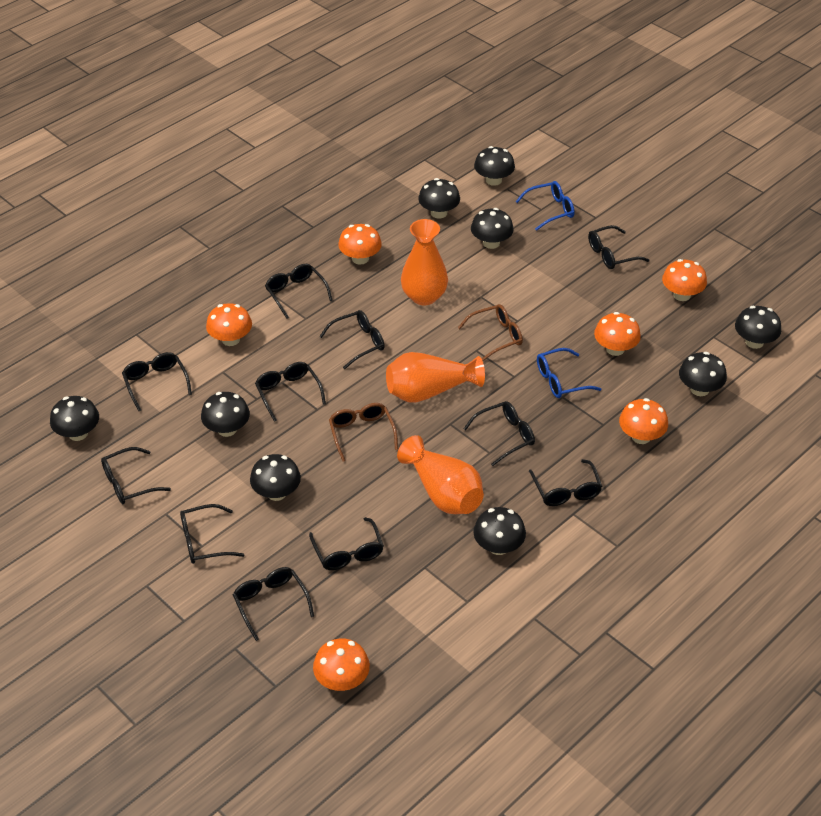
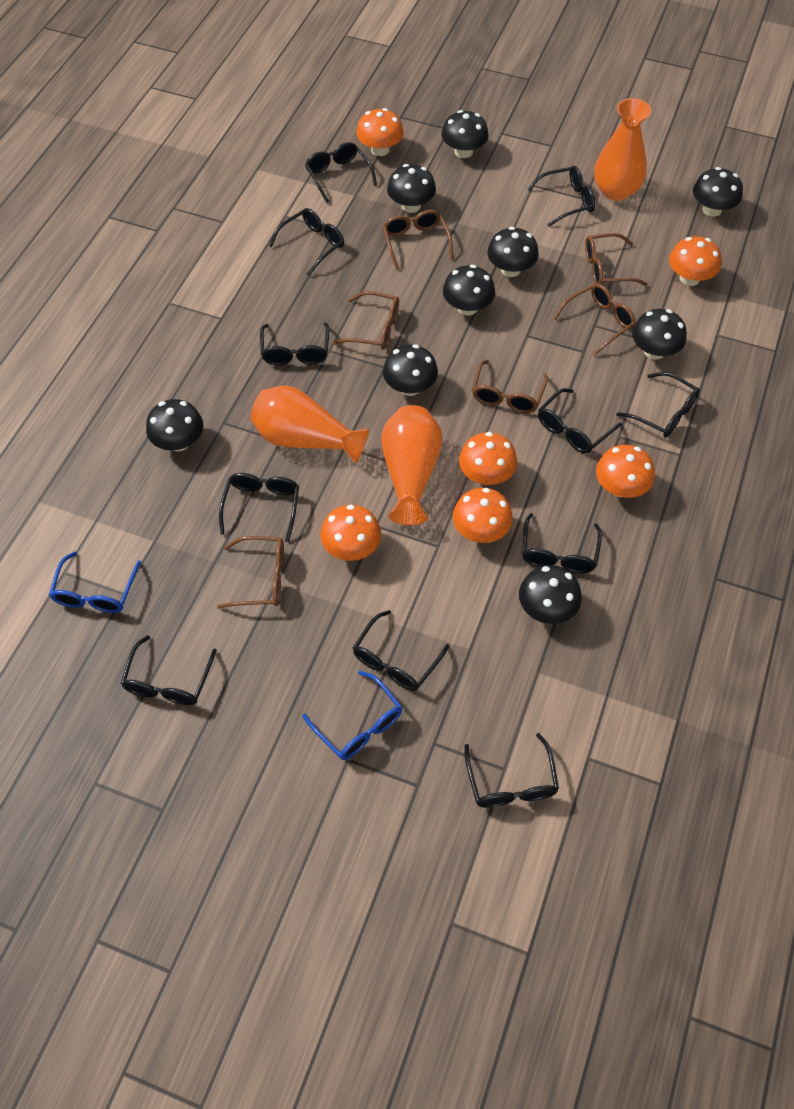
brown glasses: 2 -> 6

